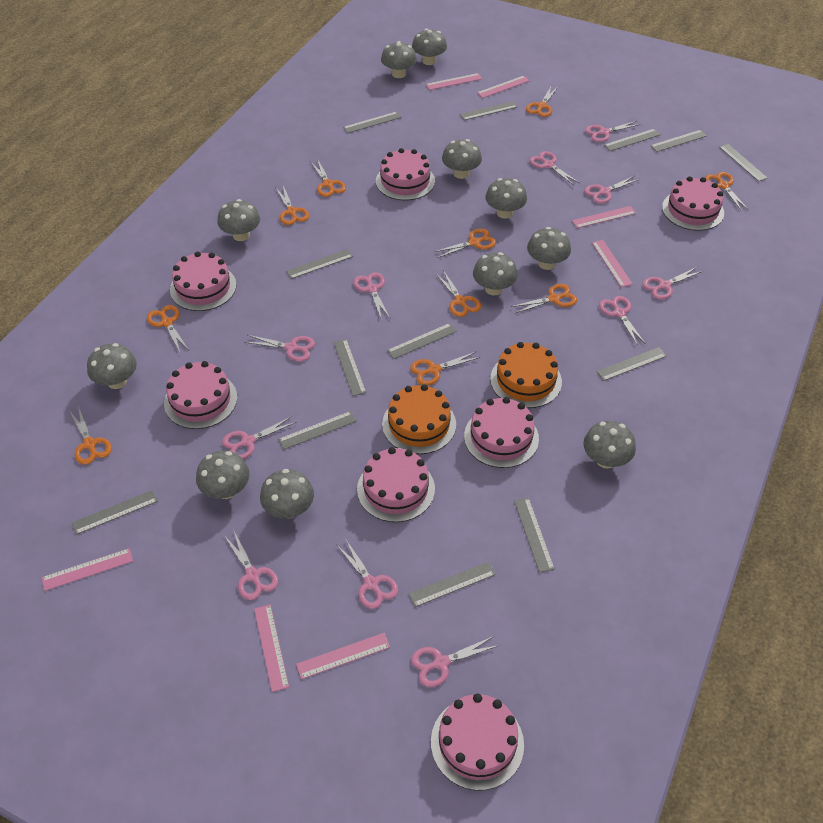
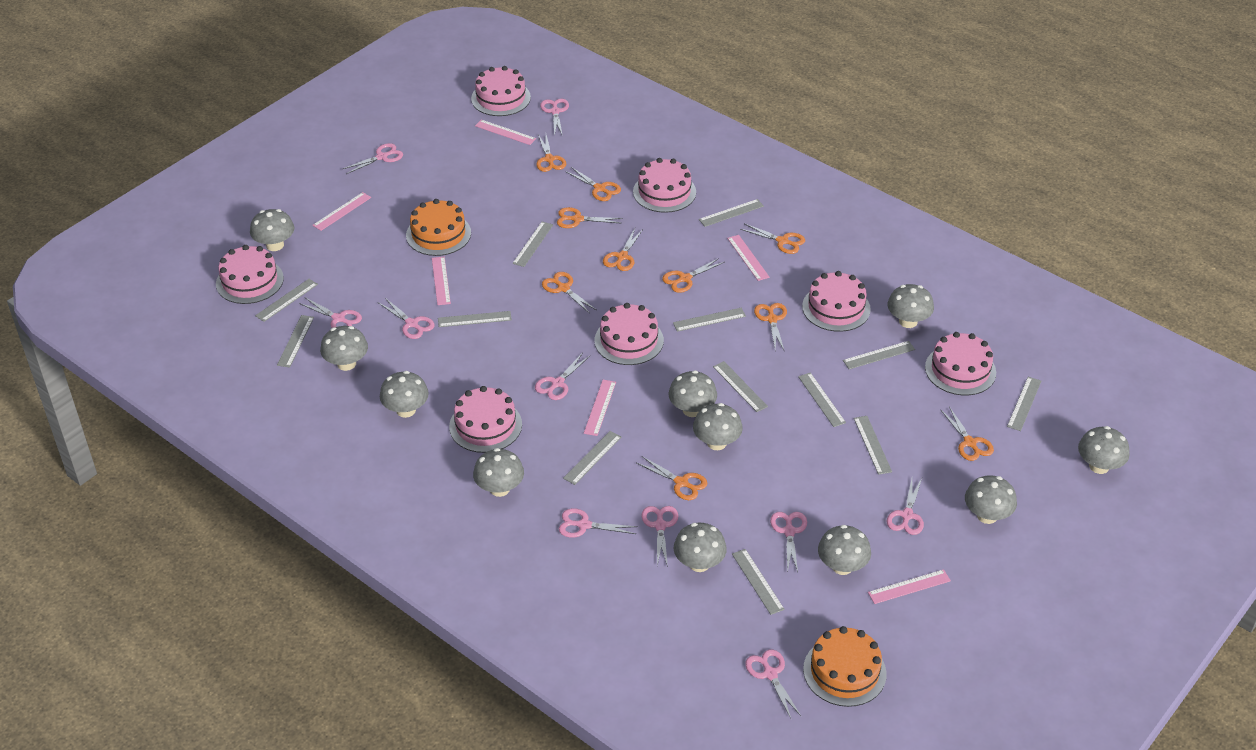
pink ruler: 7 -> 6
pink scissors: 11 -> 10

